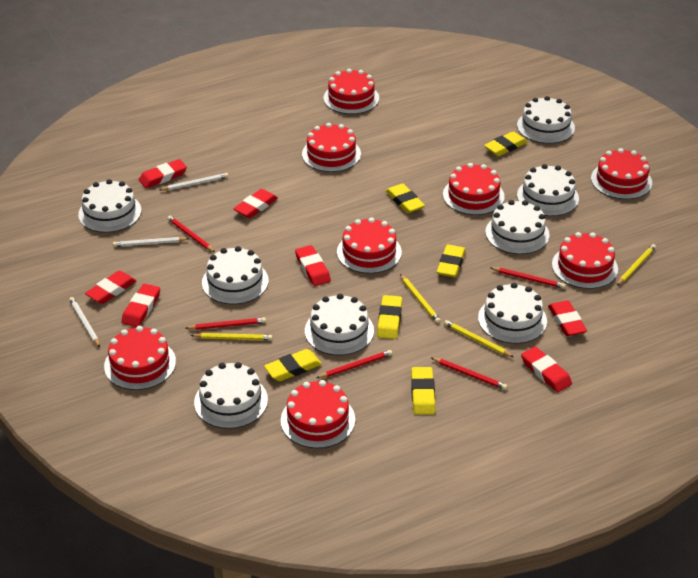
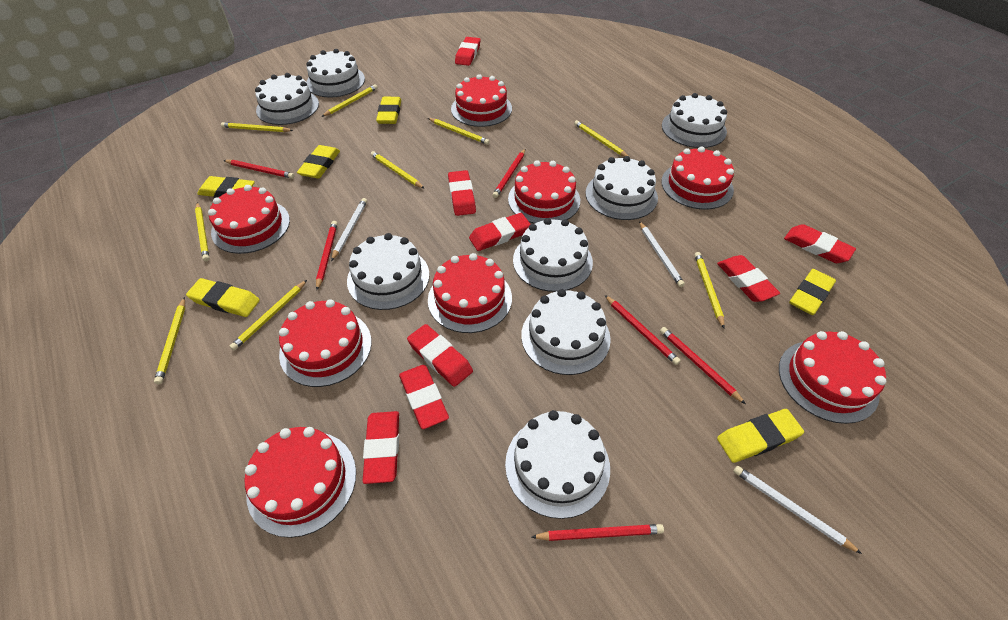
red eraser: 7 -> 8
red pencil: 5 -> 6
yellow pencil: 4 -> 9

